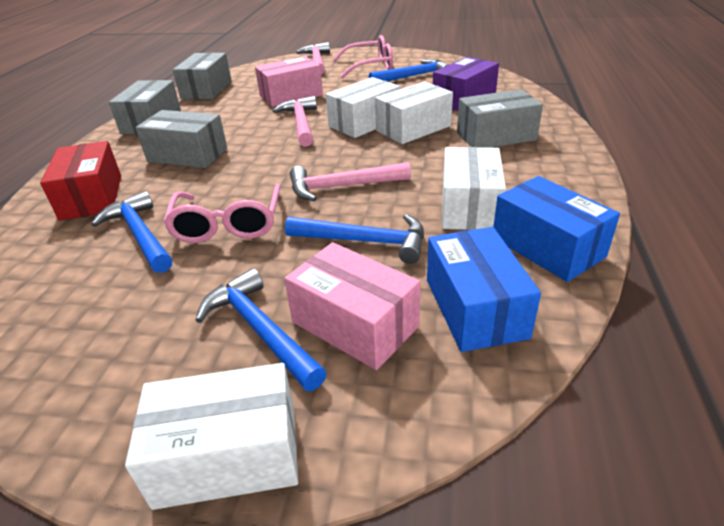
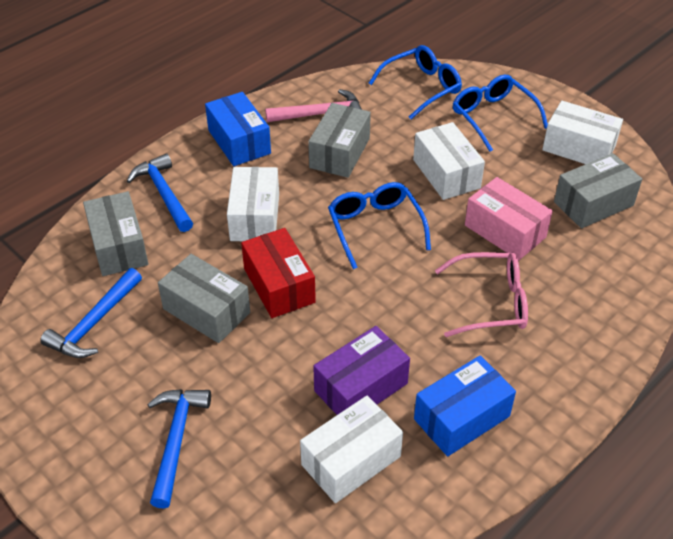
blue glasses: 0 -> 3
blue hammer: 4 -> 3
pink box: 2 -> 1
pink glasses: 2 -> 1
pink hammer: 3 -> 1

